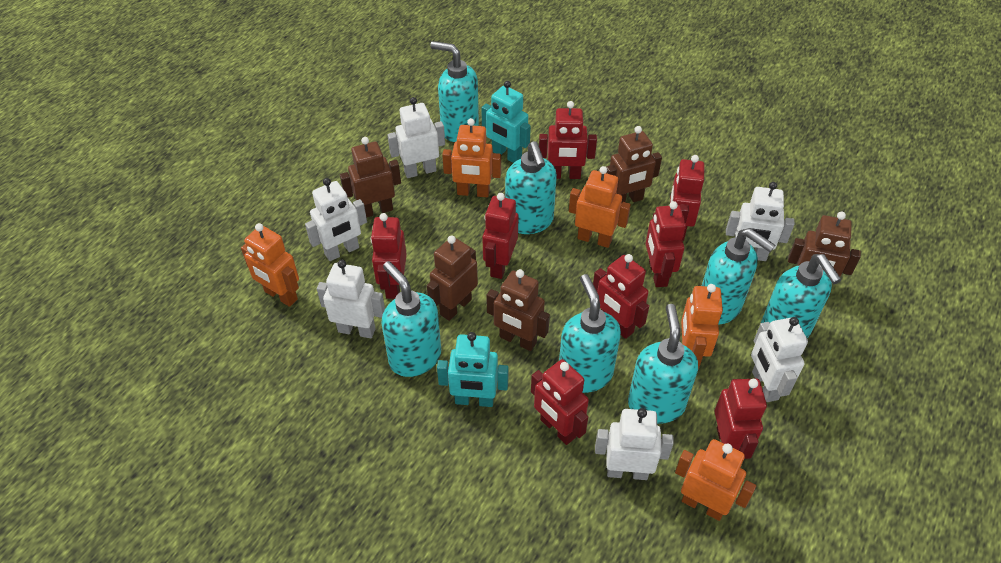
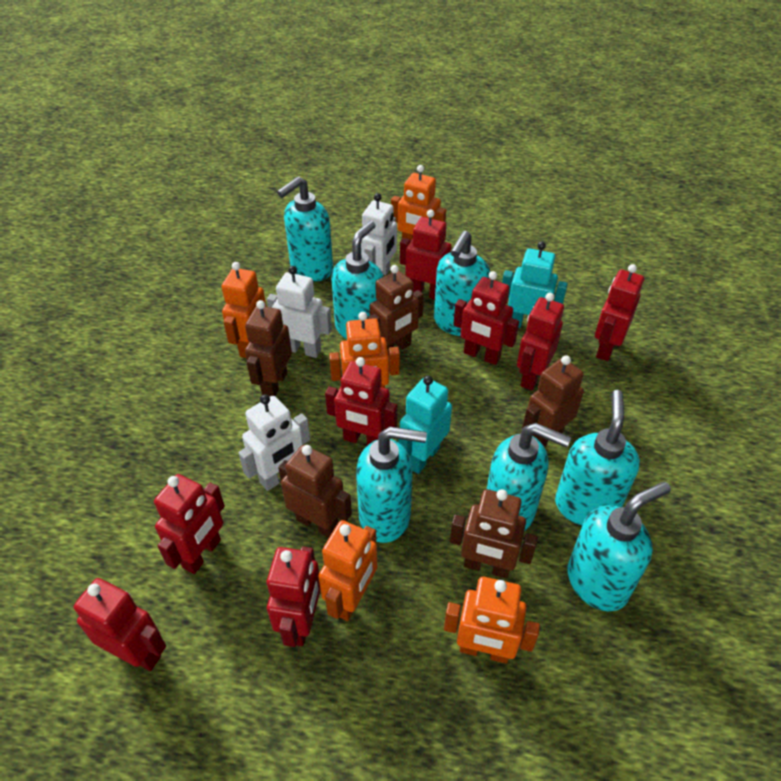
white robot: 6 -> 3

